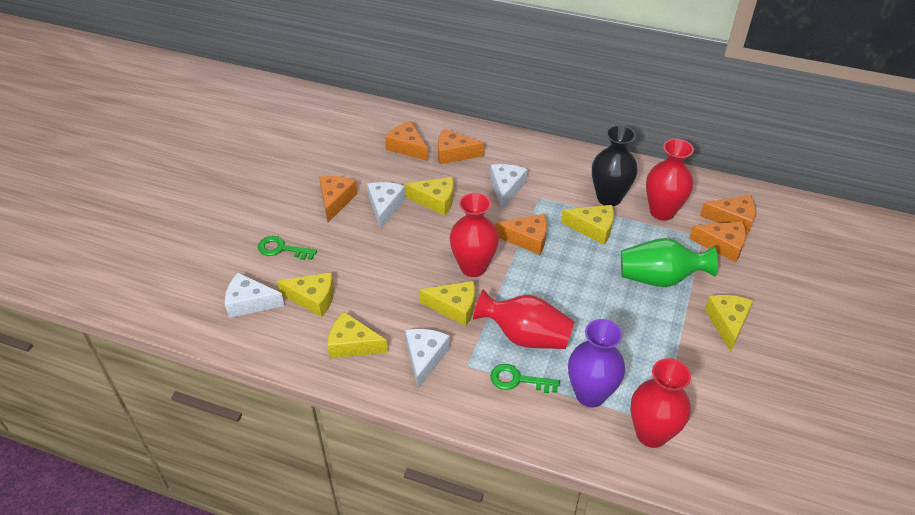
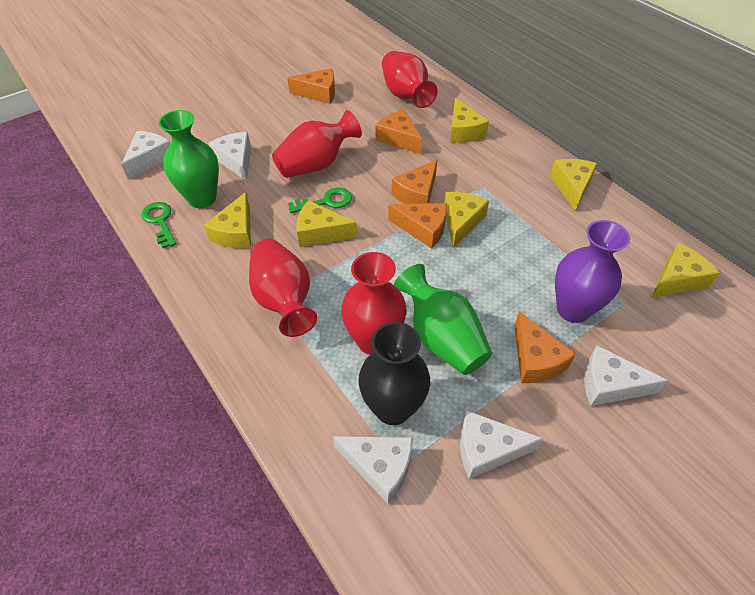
green vase: 1 -> 2
orange cheese: 6 -> 5
white cheese: 4 -> 5

